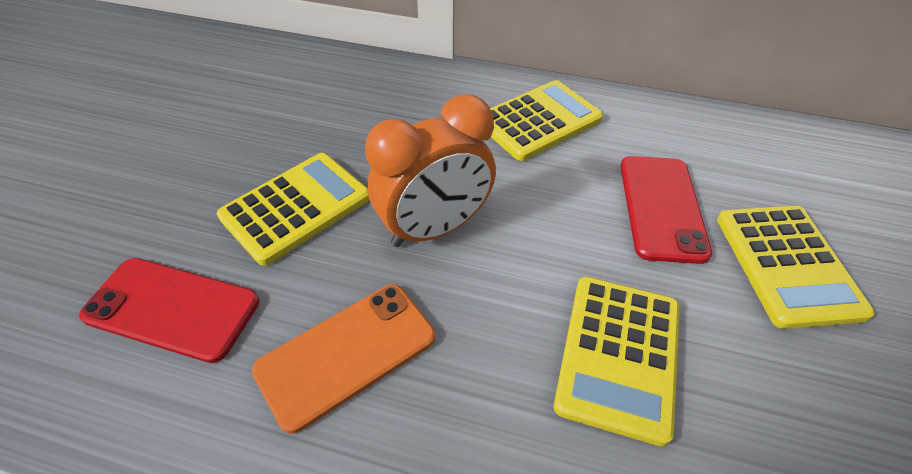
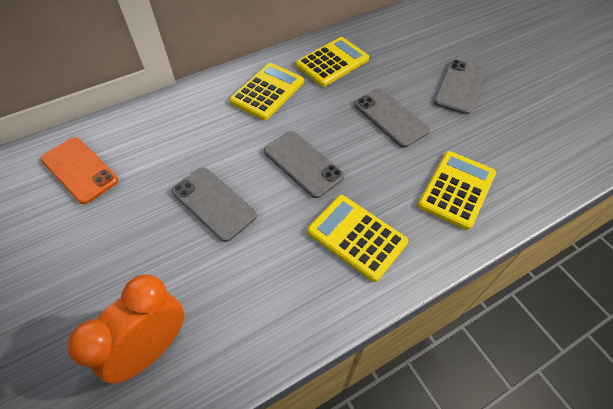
grey phone: 0 -> 4
red phone: 2 -> 0

